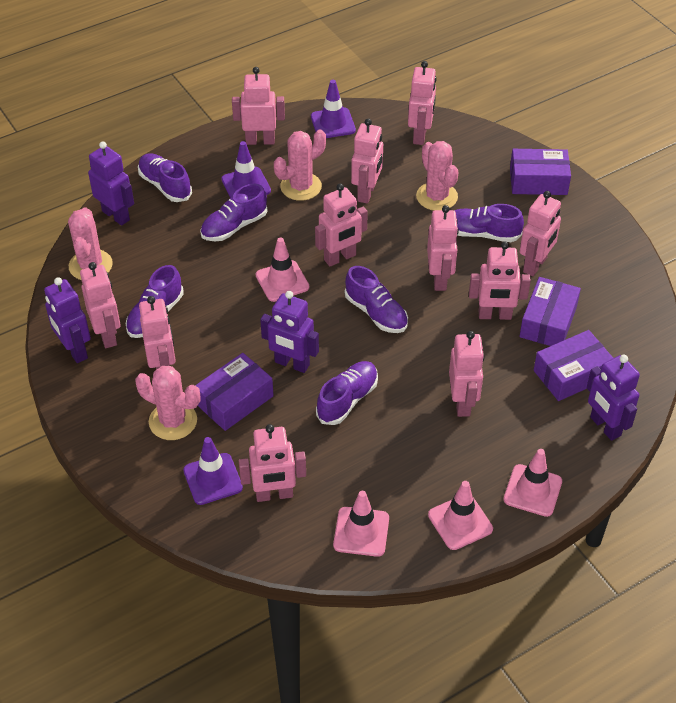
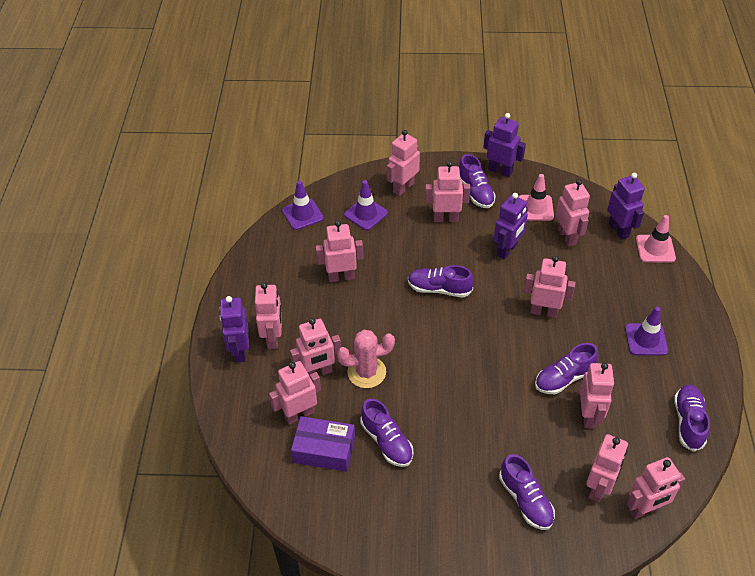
pink cactus: 4 -> 1
pink traffic cone: 4 -> 2
purple box: 4 -> 1

